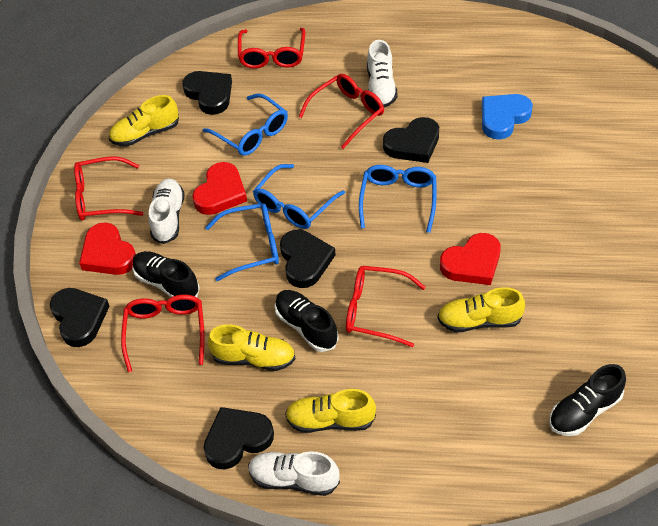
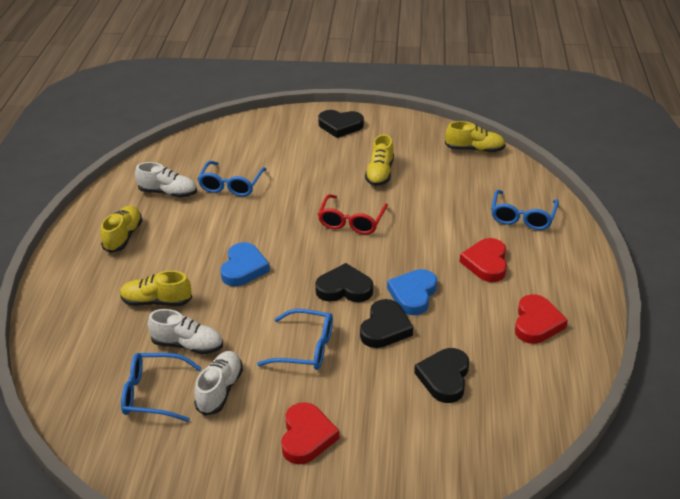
black heart: 5 -> 4
black shoe: 3 -> 0
blue heart: 1 -> 2
red glasses: 5 -> 1

